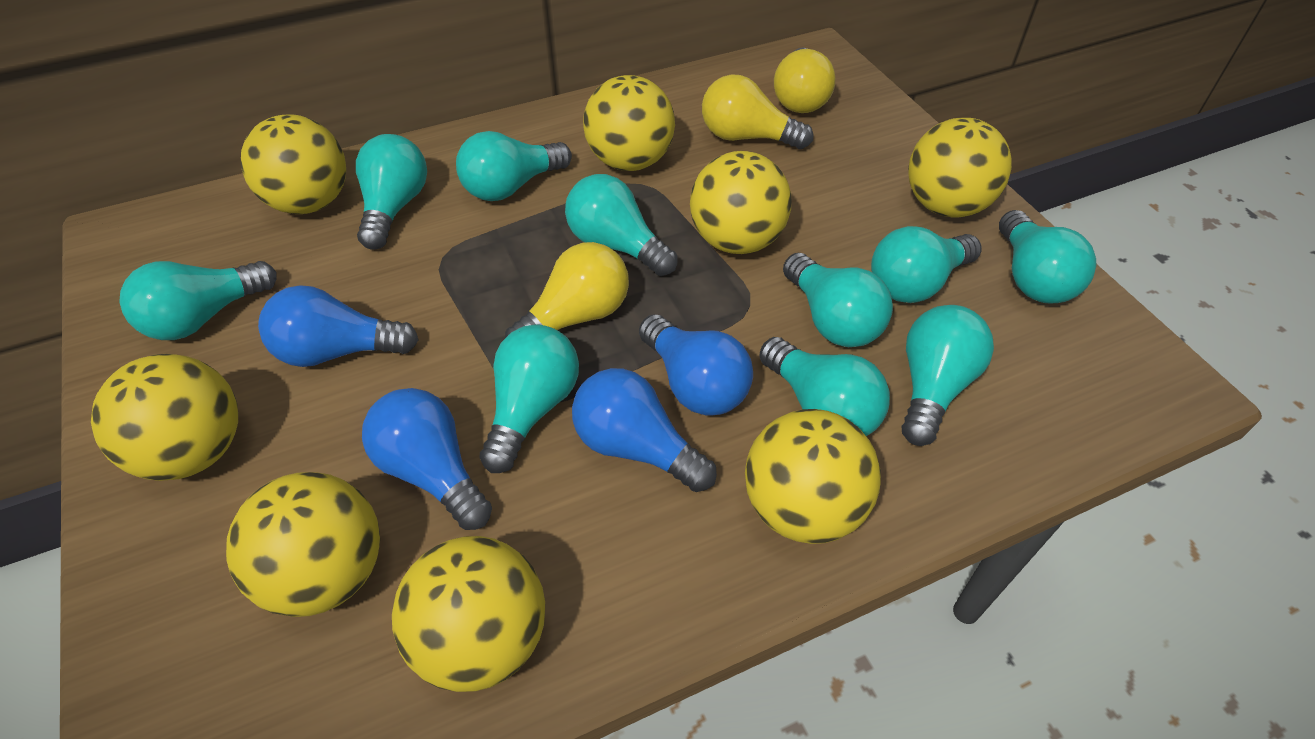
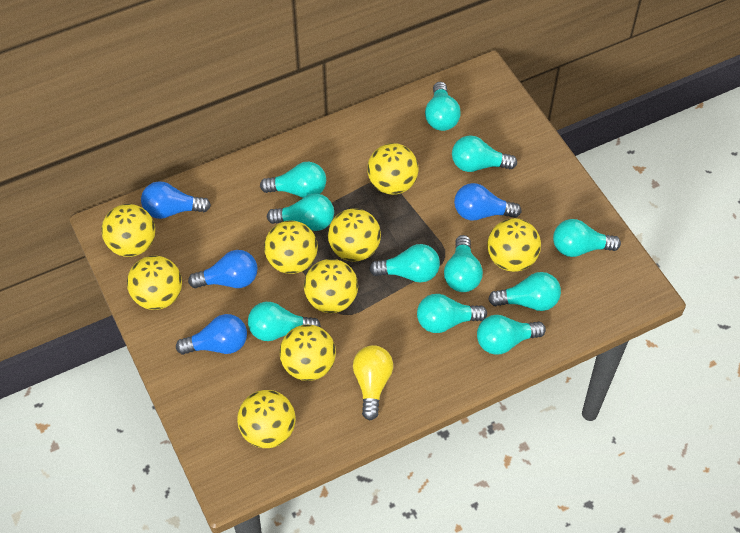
turquoise light bulb: 10 -> 11
yellow ball: 8 -> 9
yellow light bulb: 3 -> 1

